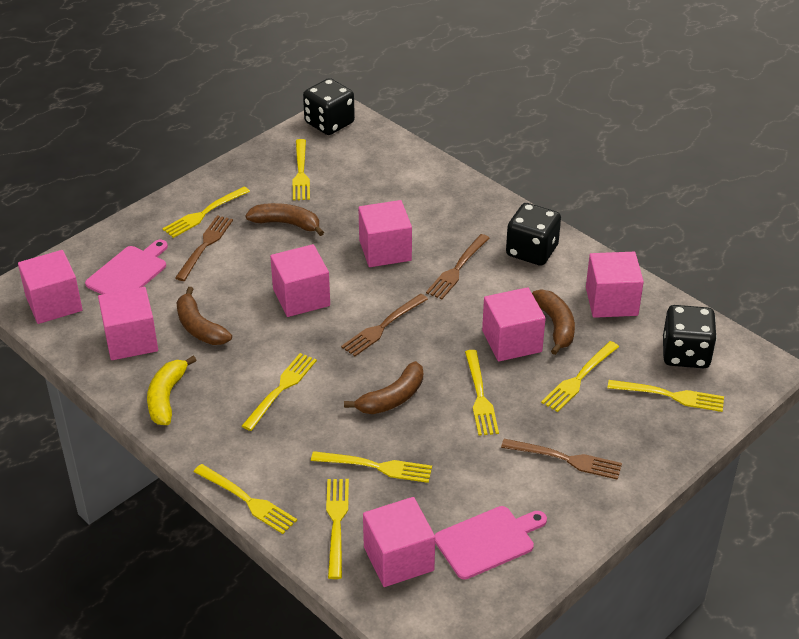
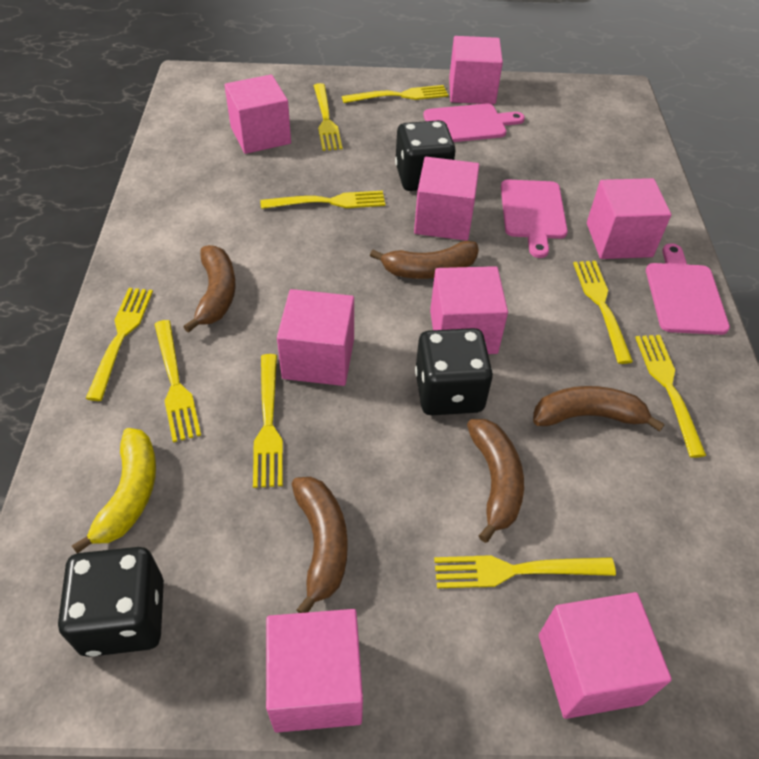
brown banana: 4 -> 5
brown fork: 4 -> 0
pink cube: 7 -> 8
pink cutting board: 2 -> 3

